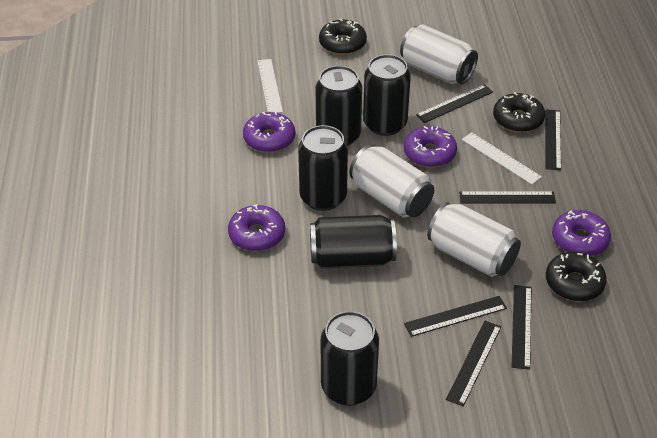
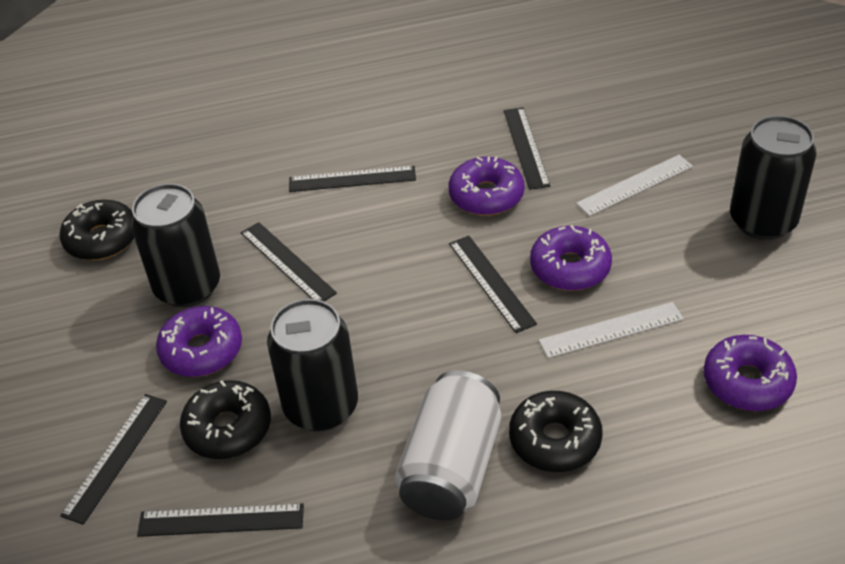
black can: 5 -> 3
white can: 3 -> 1

